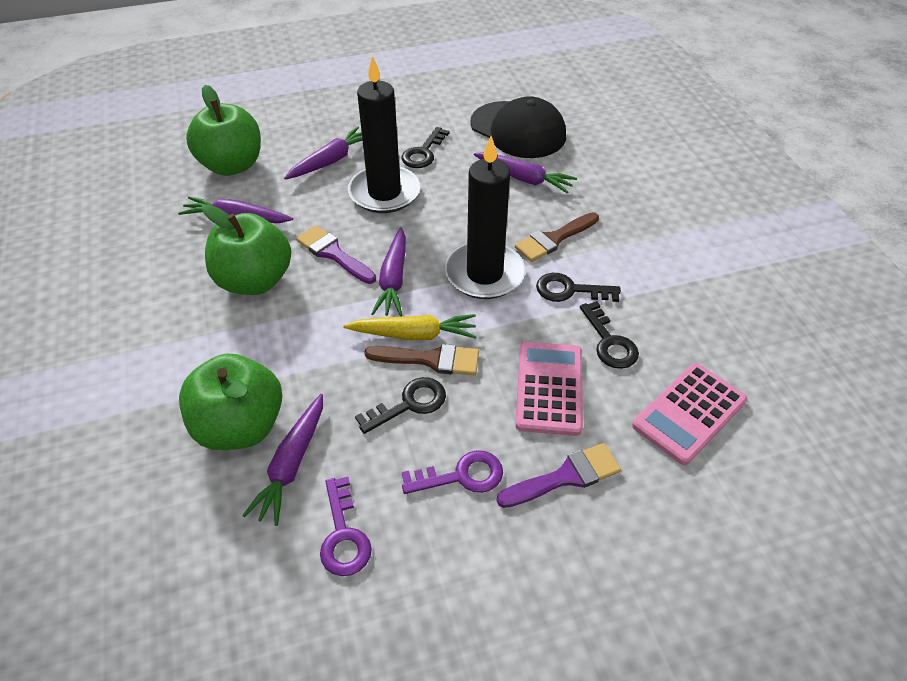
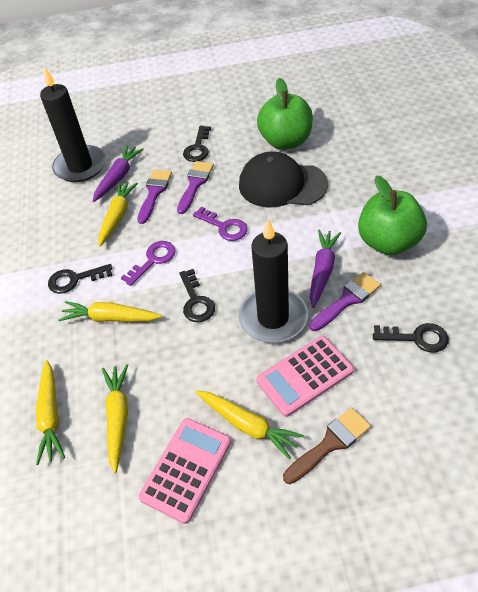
brown brush: 2 -> 1
green apple: 3 -> 2
purple brush: 2 -> 3
purple carrot: 5 -> 2
yellow carrot: 1 -> 5

